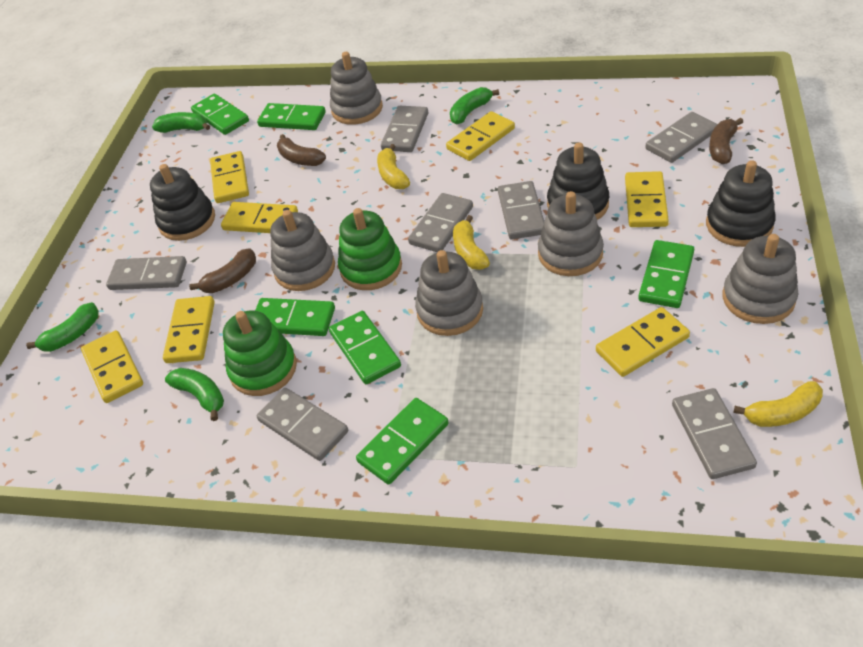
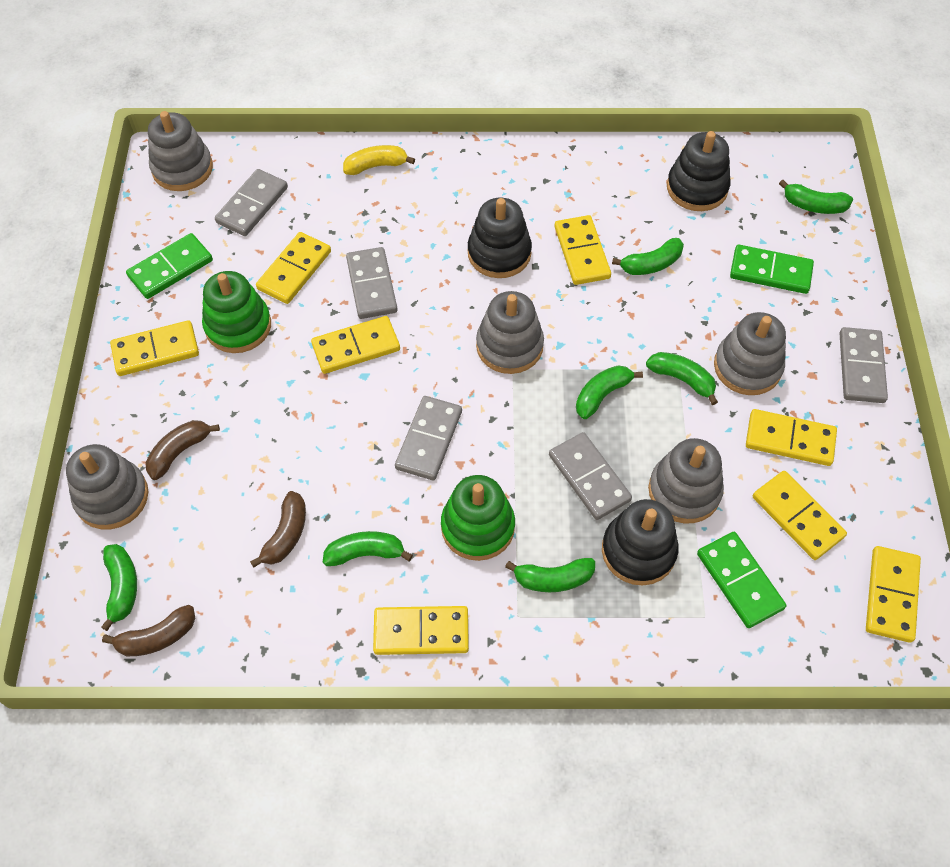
green banana: 4 -> 7
green domino: 6 -> 3
grey domino: 7 -> 5
yellow banana: 3 -> 1
yellow domino: 7 -> 8

